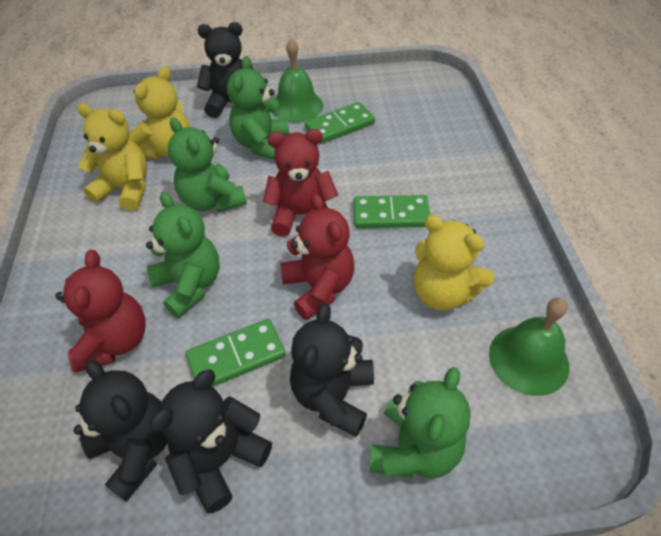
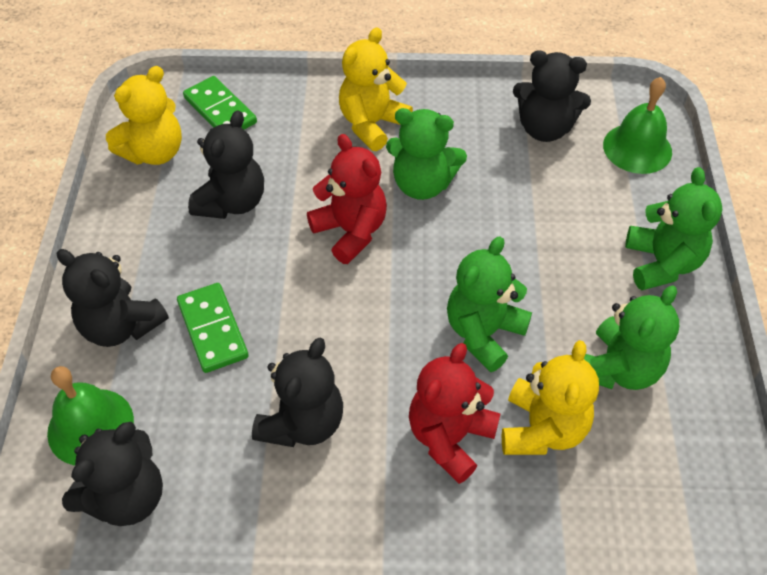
black teddy bear: 4 -> 5
green domino: 3 -> 2
red teddy bear: 3 -> 2

